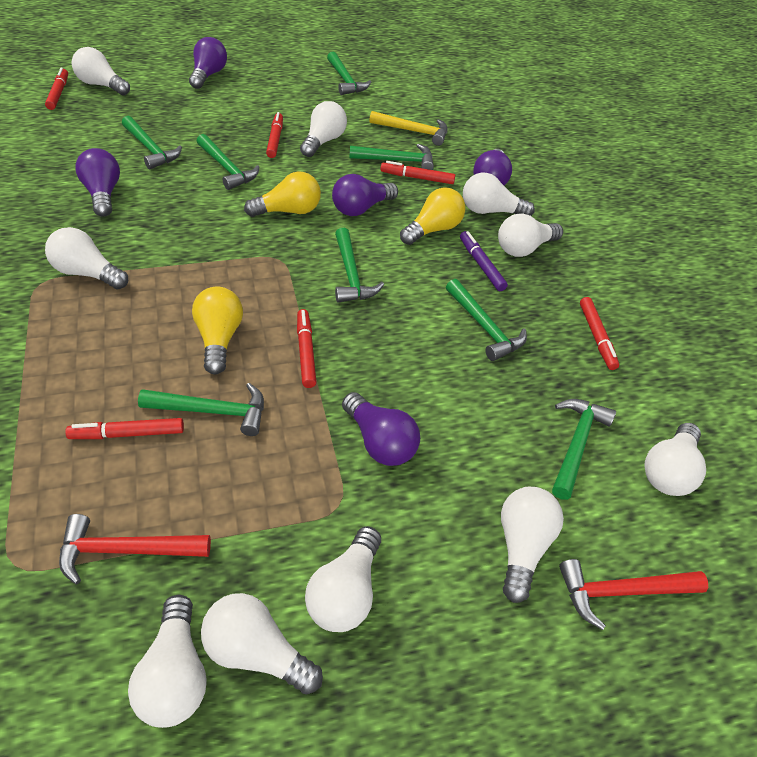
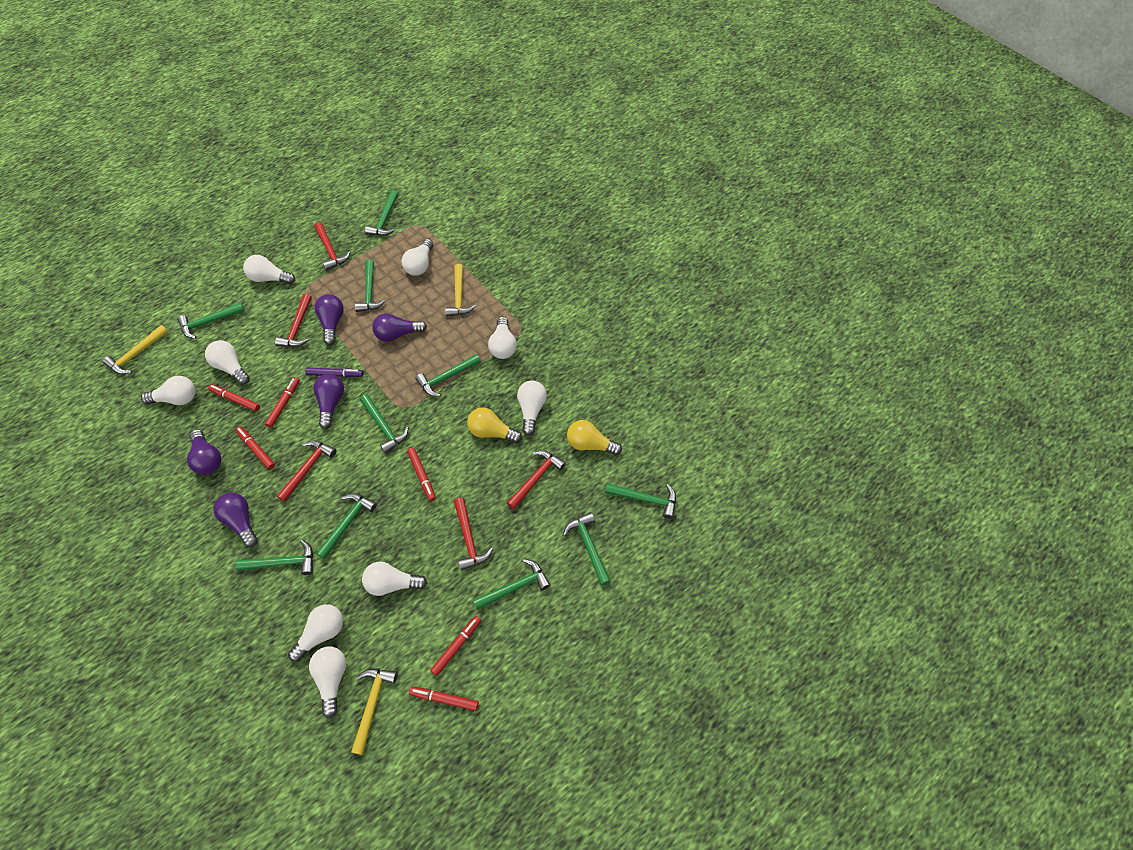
green hammer: 8 -> 10
red hammer: 2 -> 5
white light bulb: 10 -> 9
yellow hammer: 1 -> 3
yellow light bulb: 3 -> 2

